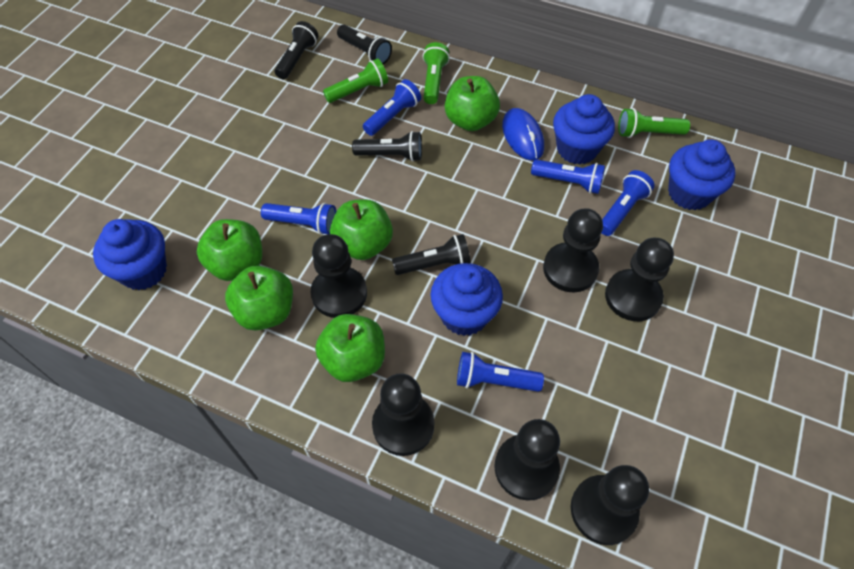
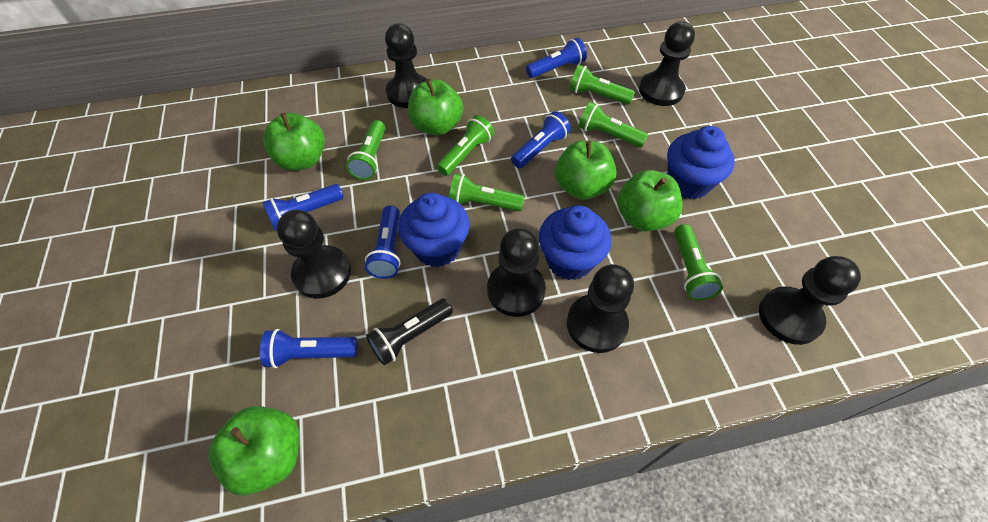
black flashlight: 4 -> 1
blue cupcake: 4 -> 3
blue mouse: 1 -> 0
green flashlight: 3 -> 6

